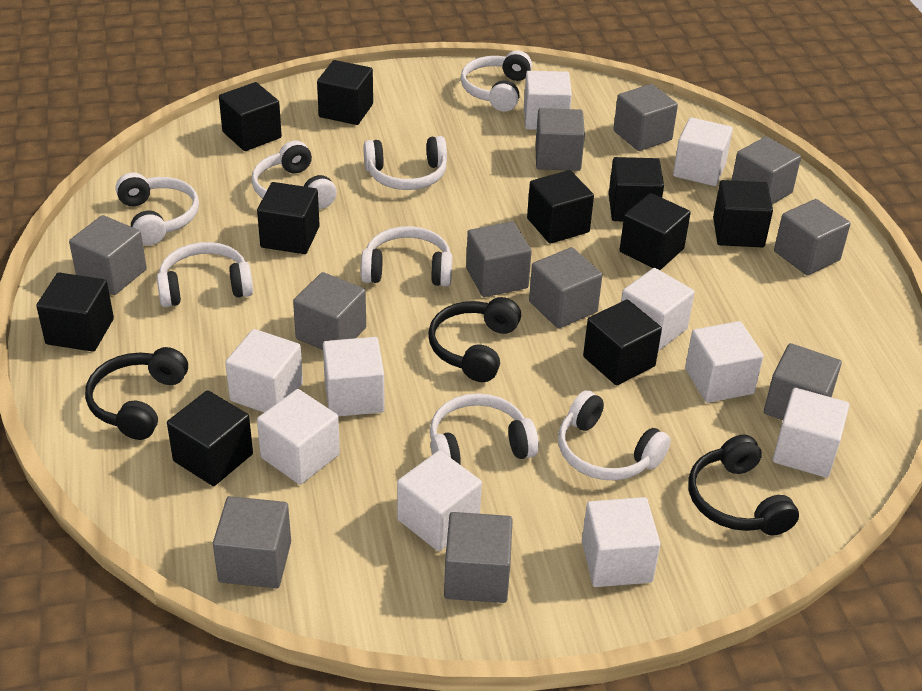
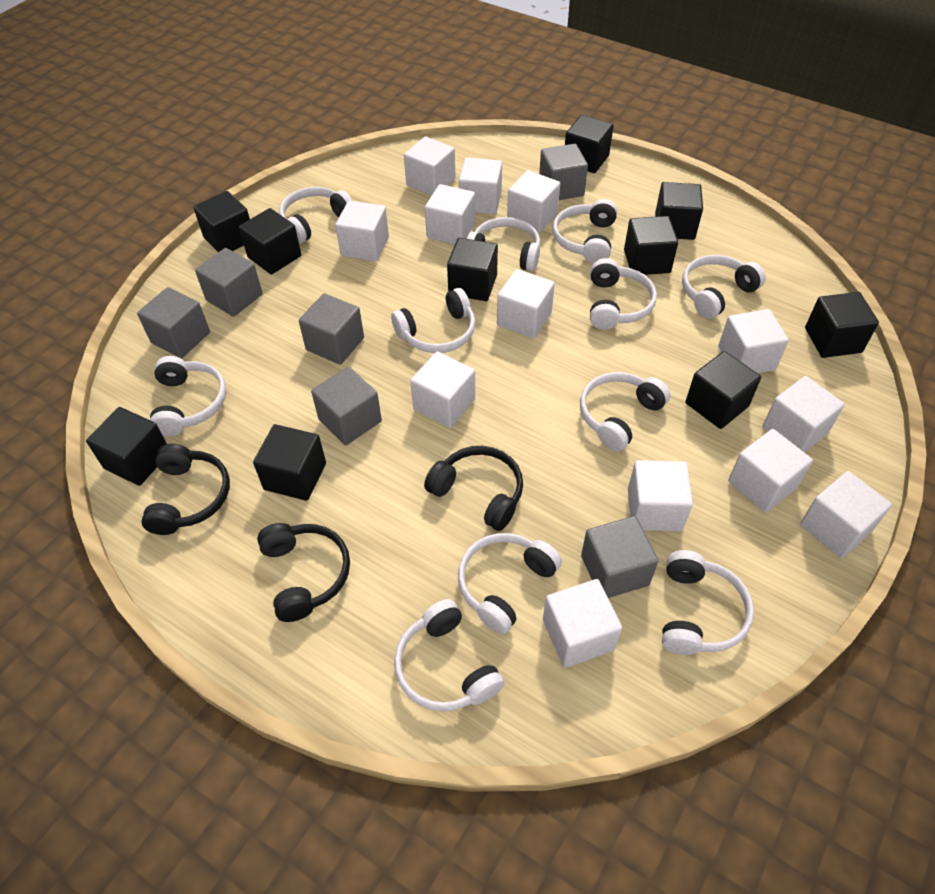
grey cube: 11 -> 6
white cube: 10 -> 13
white headphones: 8 -> 11

